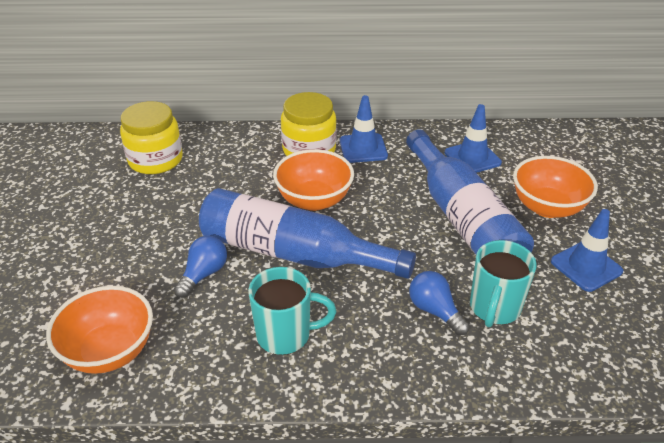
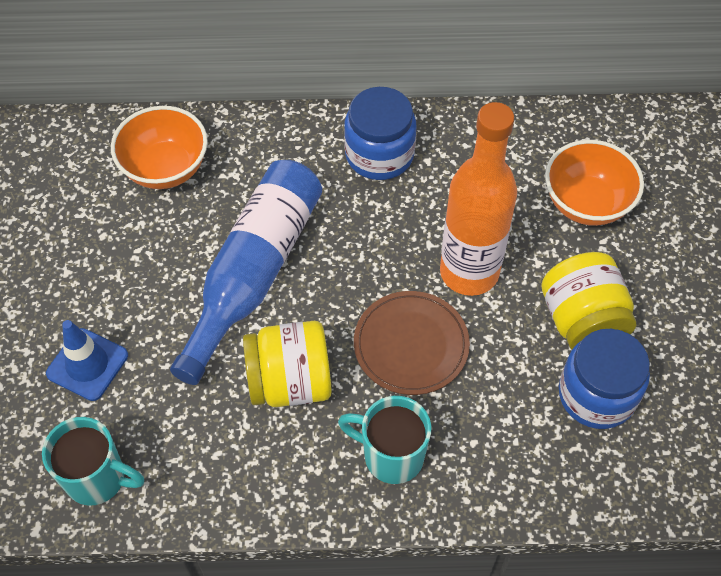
blue bottle: 2 -> 1
blue jar: 0 -> 2
blue light bulb: 2 -> 0
blue traffic cone: 3 -> 1
brown plate: 0 -> 1
orange bottle: 0 -> 1
orange bowl: 3 -> 2

